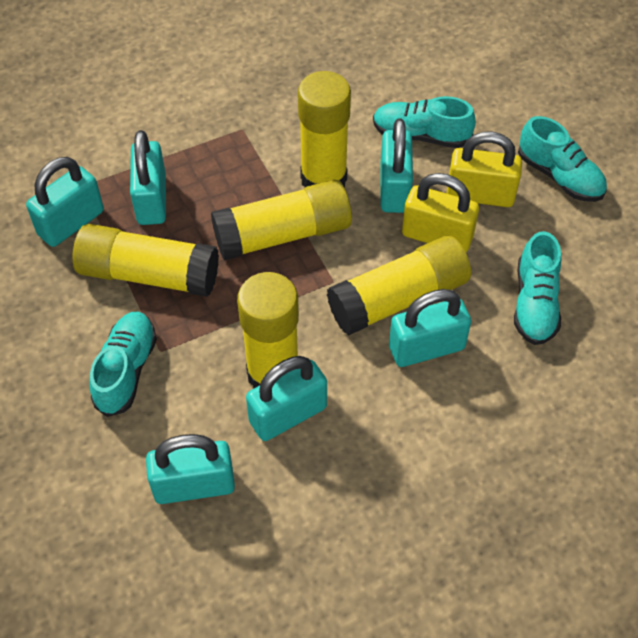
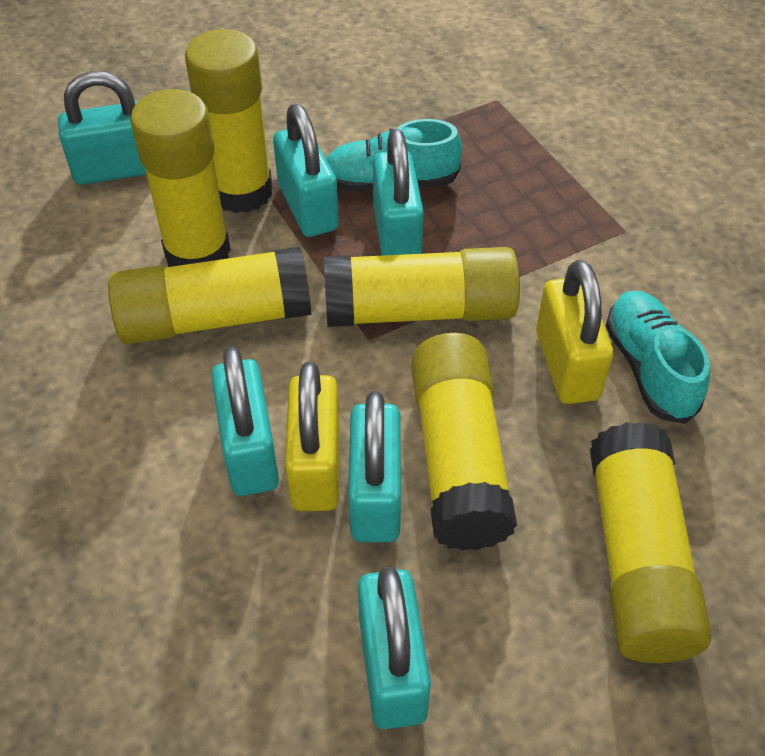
turquoise shoe: 4 -> 2
yellow glue stick: 5 -> 6

